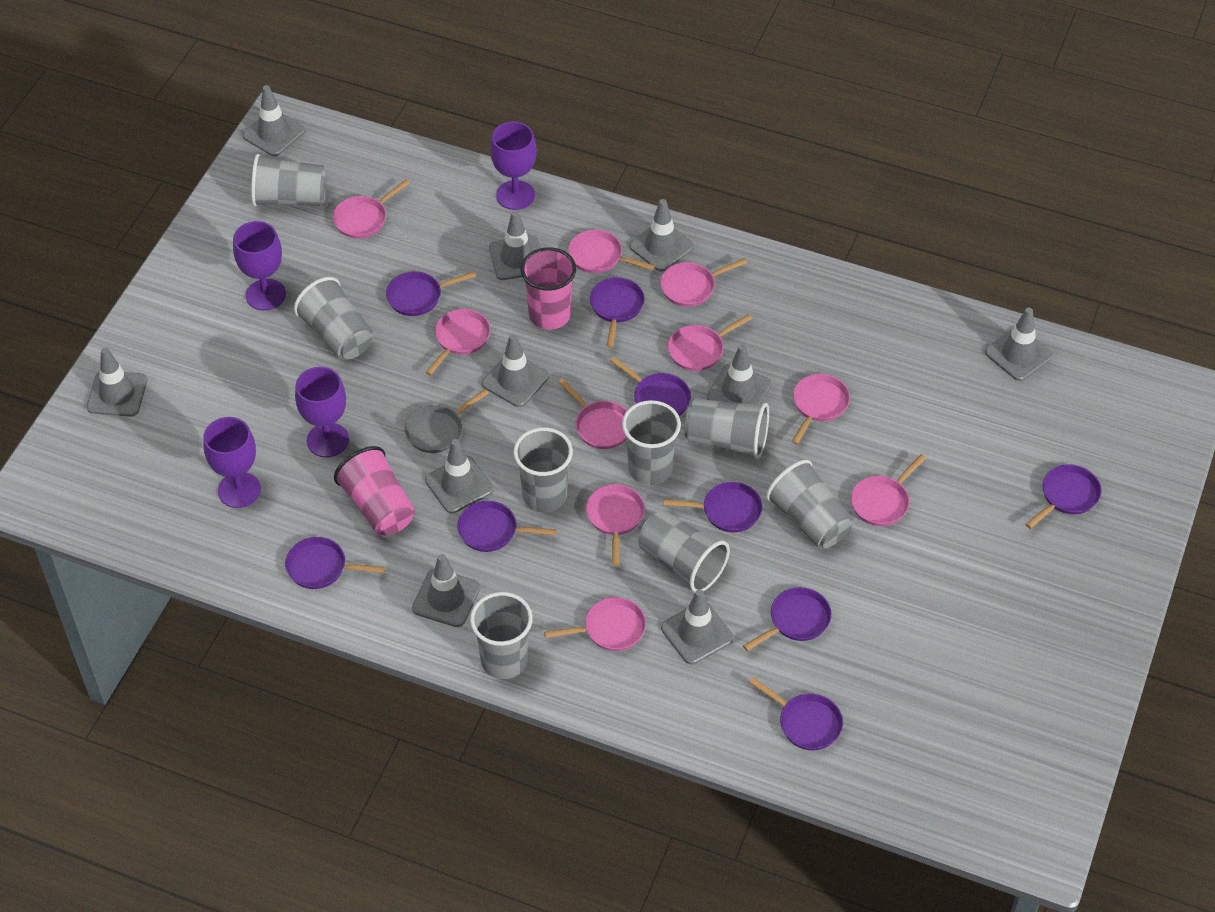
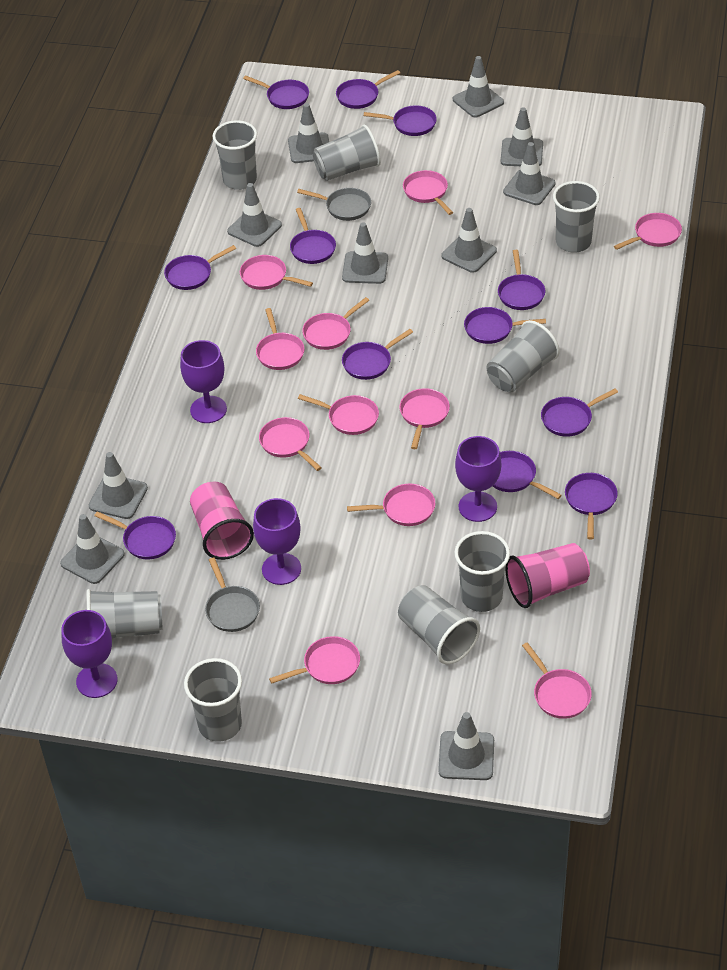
grey pan: 1 -> 2
pink pan: 10 -> 11
purple pan: 9 -> 12

